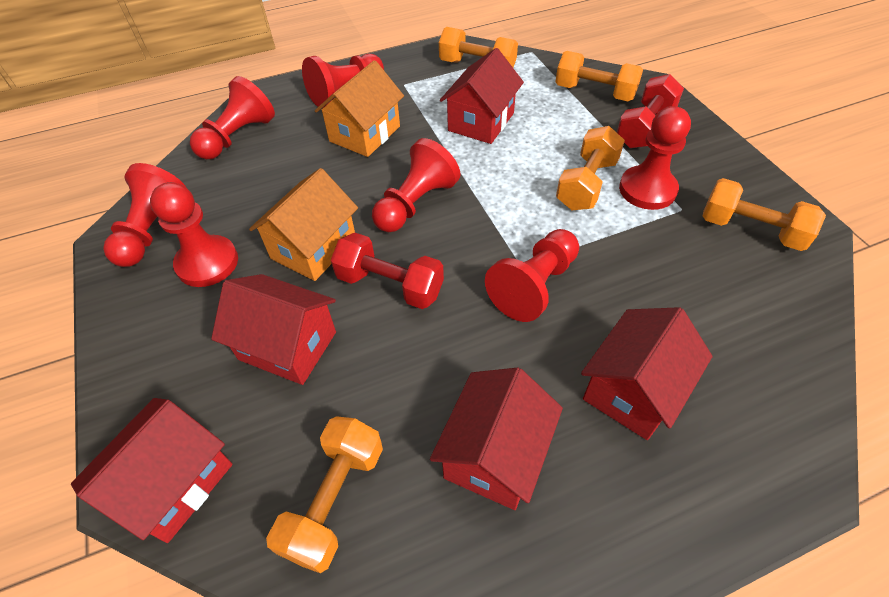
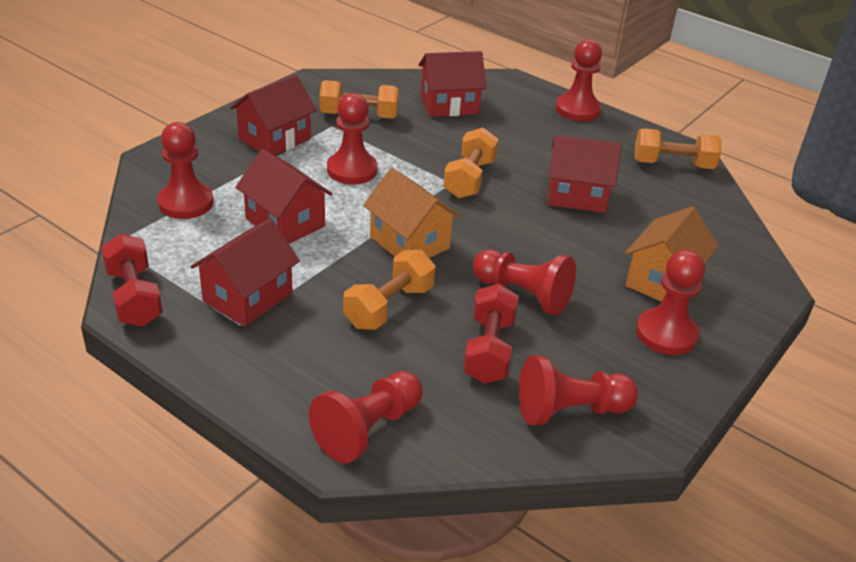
orange dumbbell: 5 -> 4

